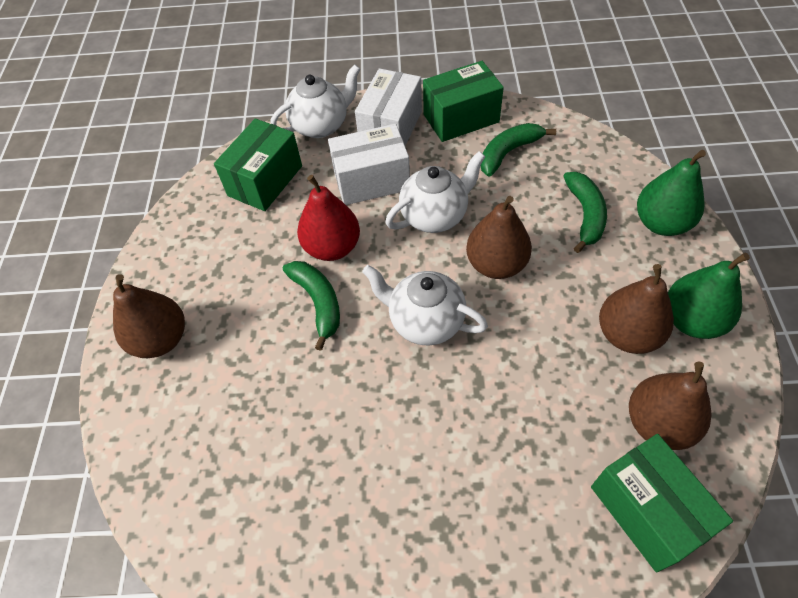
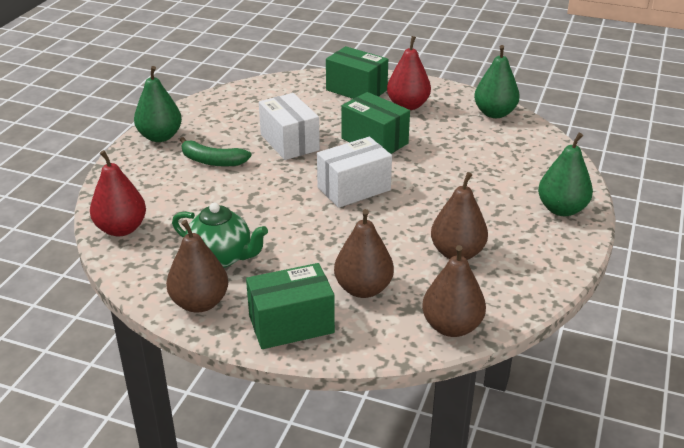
green banana: 3 -> 1
green pear: 2 -> 3
green teapot: 0 -> 1
red pear: 1 -> 2
white teapot: 3 -> 0

